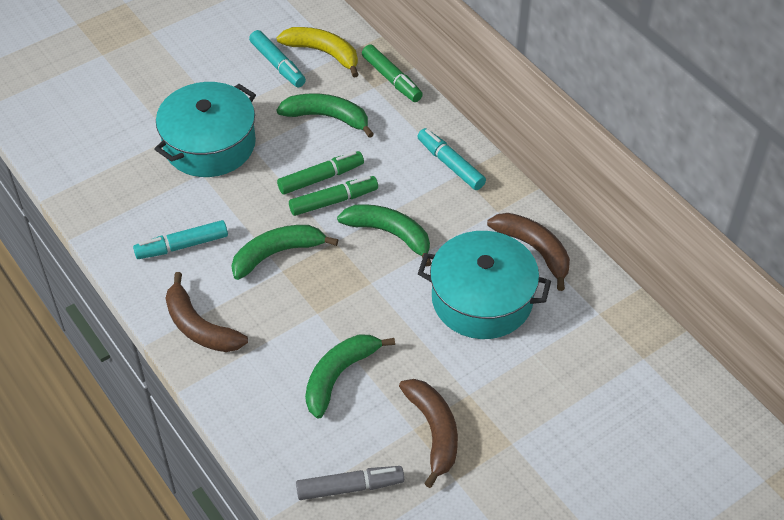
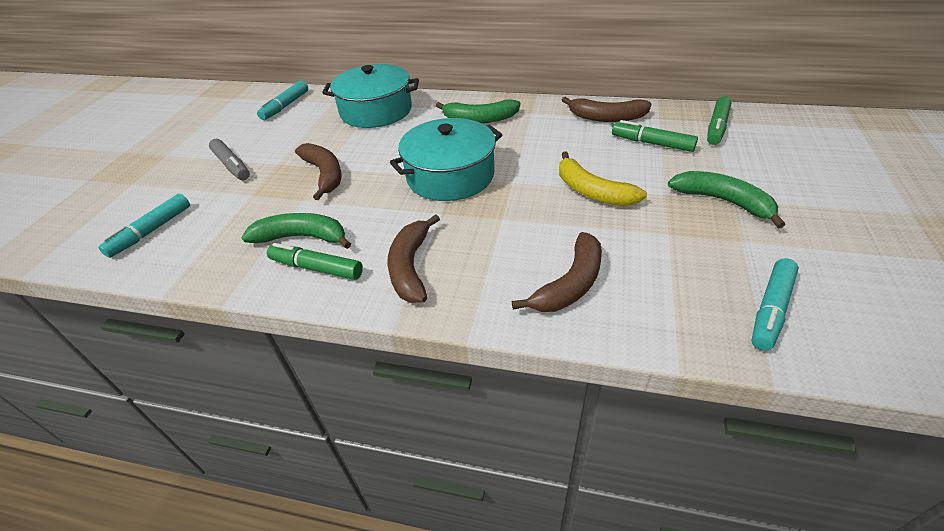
brown banana: 3 -> 4
green banana: 4 -> 3

